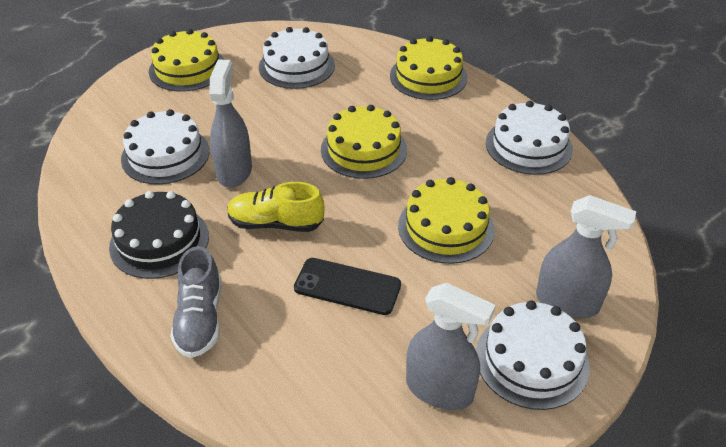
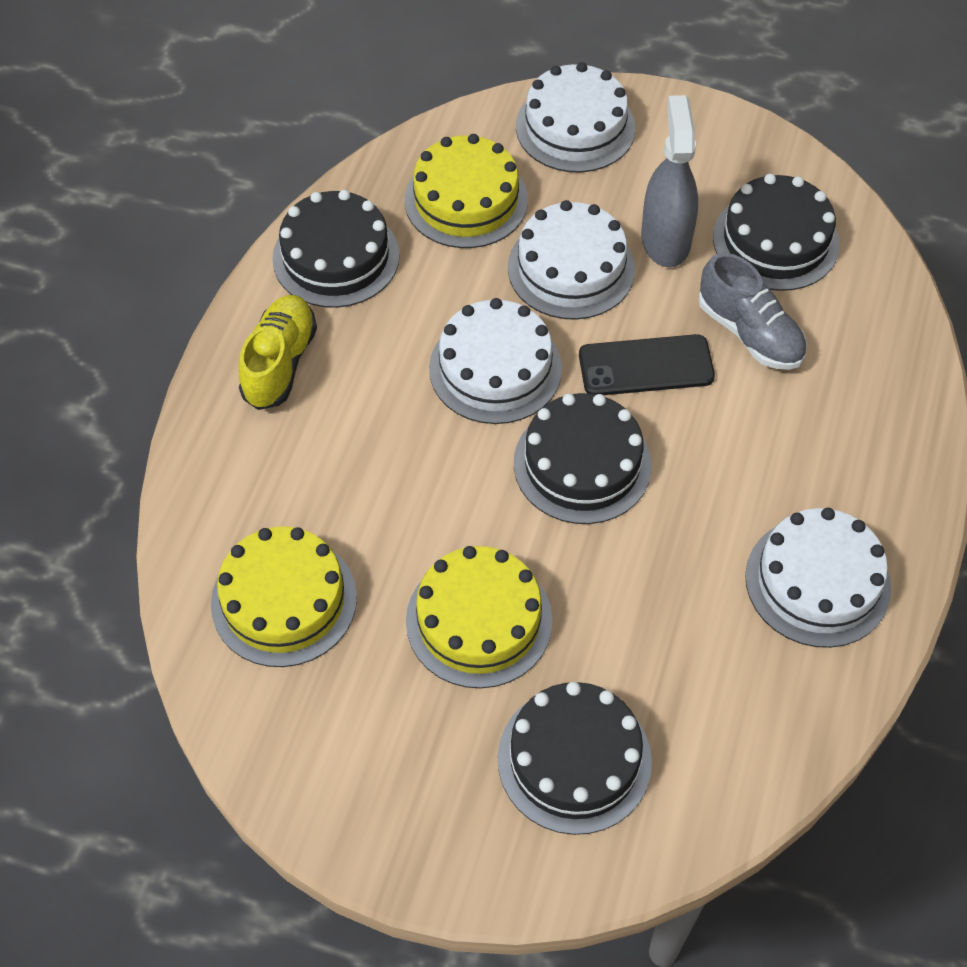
black cake: 1 -> 4
grey spray bottle: 3 -> 1
yellow cake: 4 -> 3

